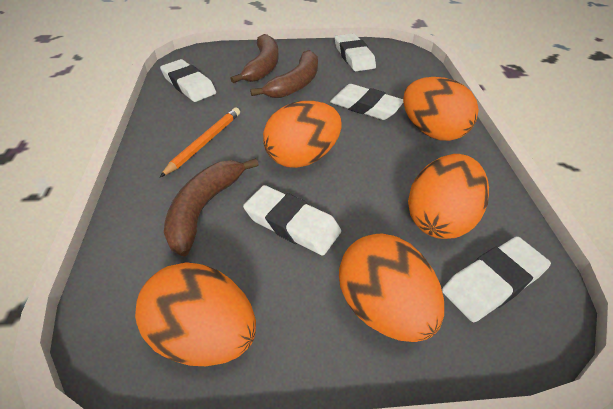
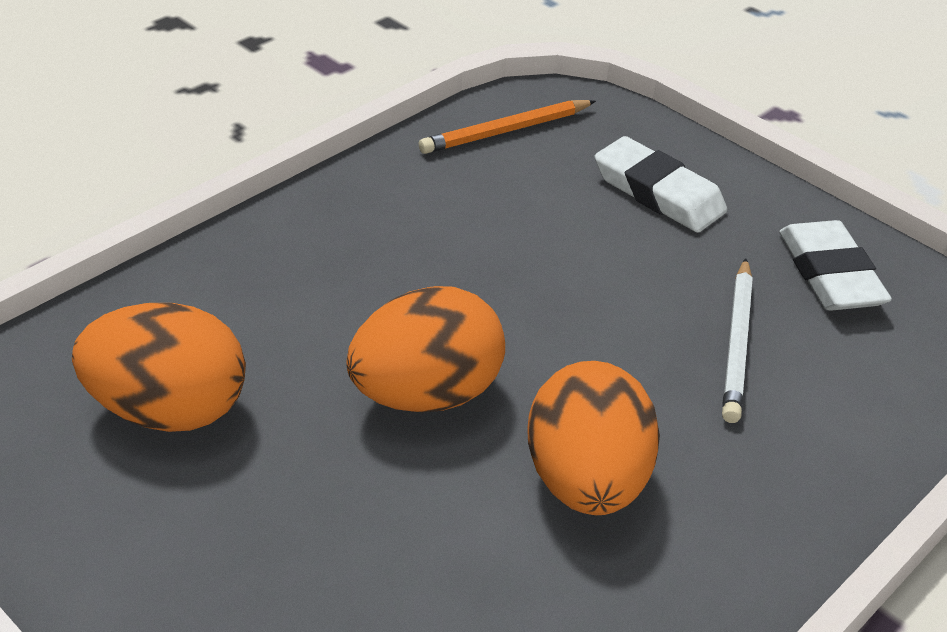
brown banana: 3 -> 0
orange egg: 5 -> 3
white eraser: 5 -> 2
white pencil: 0 -> 1

